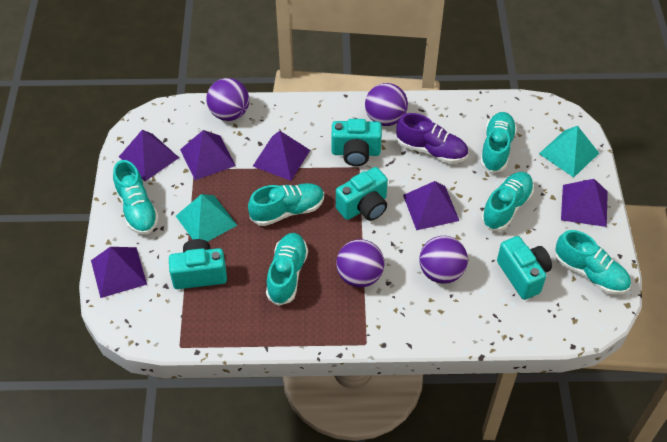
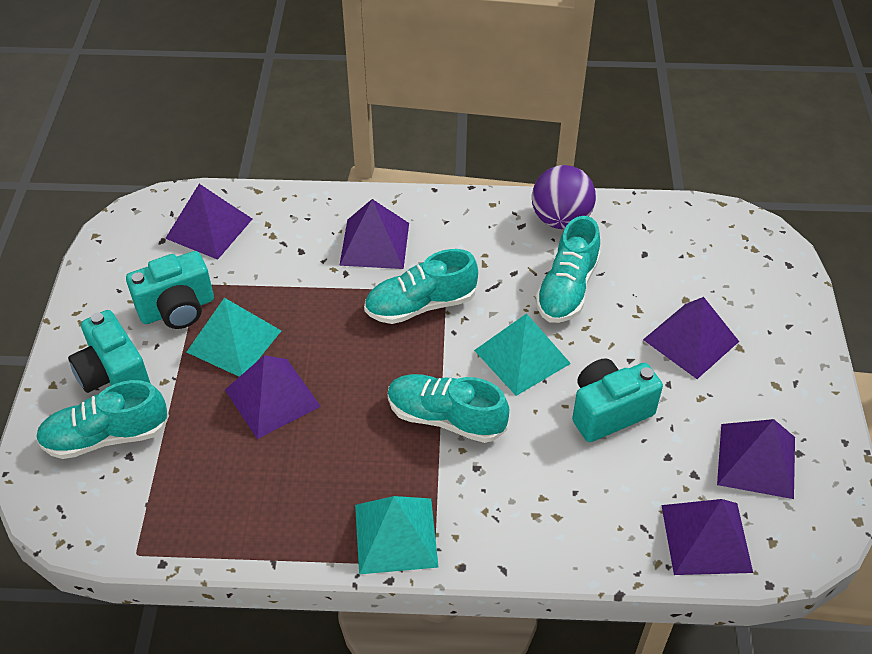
purple ball: 4 -> 1
purple shoe: 1 -> 0
turquoise camera: 4 -> 3
turquoise pyramid: 2 -> 3
turquoise shoe: 6 -> 4

